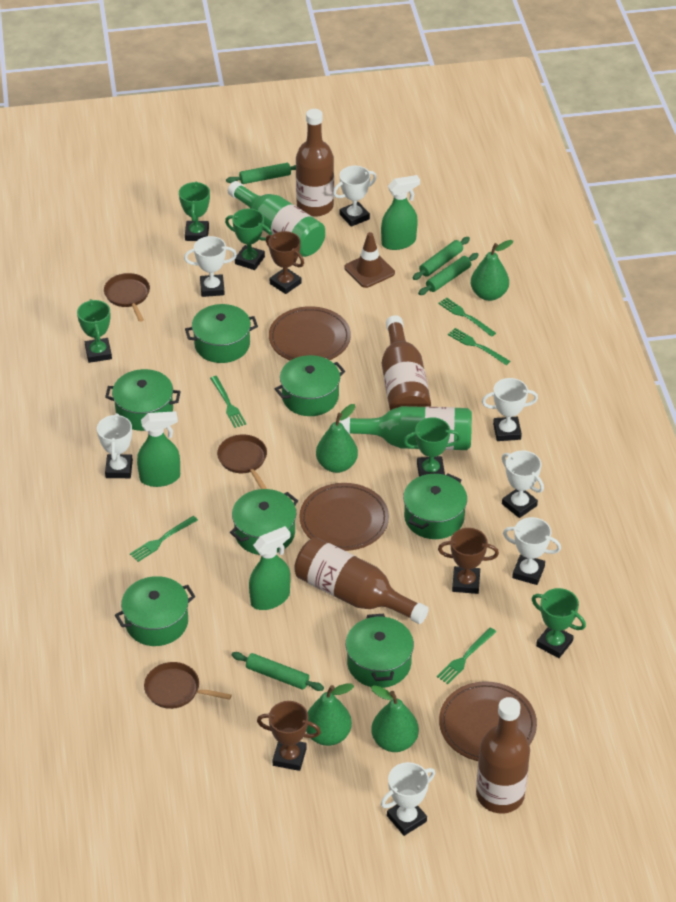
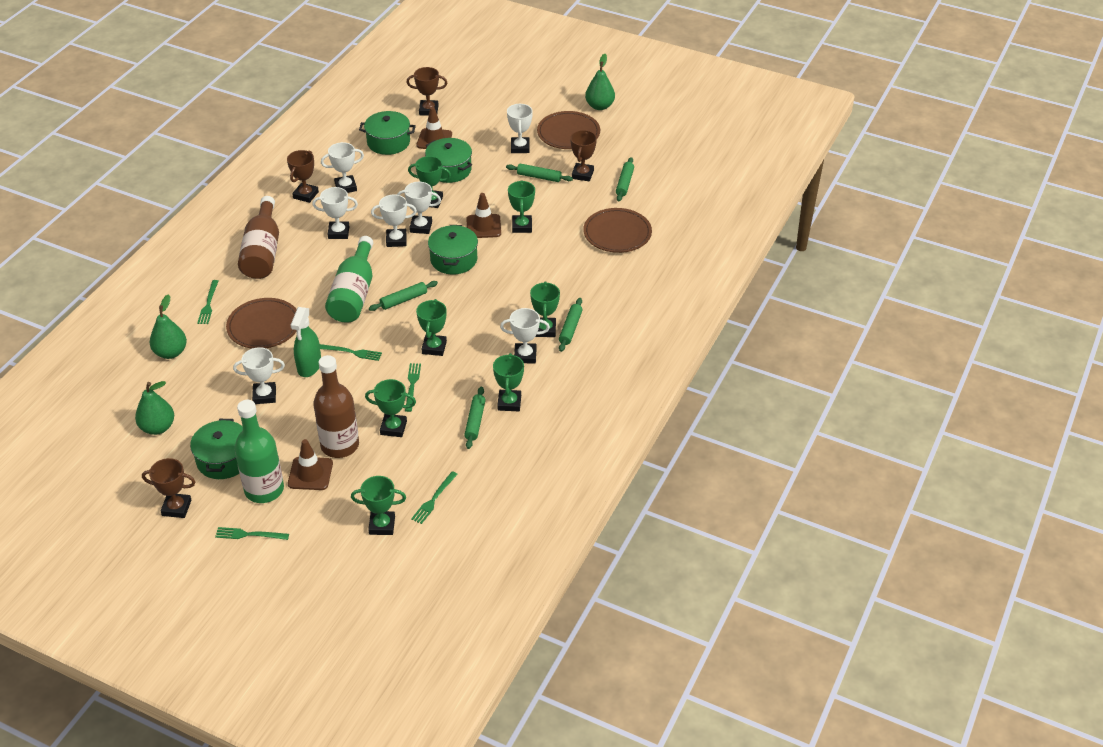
brown bottle: 4 -> 2
brown pan: 3 -> 0
brown traffic cone: 1 -> 3
brown trophy: 3 -> 4
green pear: 4 -> 3
green pot: 7 -> 4
green rolling pin: 4 -> 5
green spray bottle: 3 -> 1
green trophy: 5 -> 7

